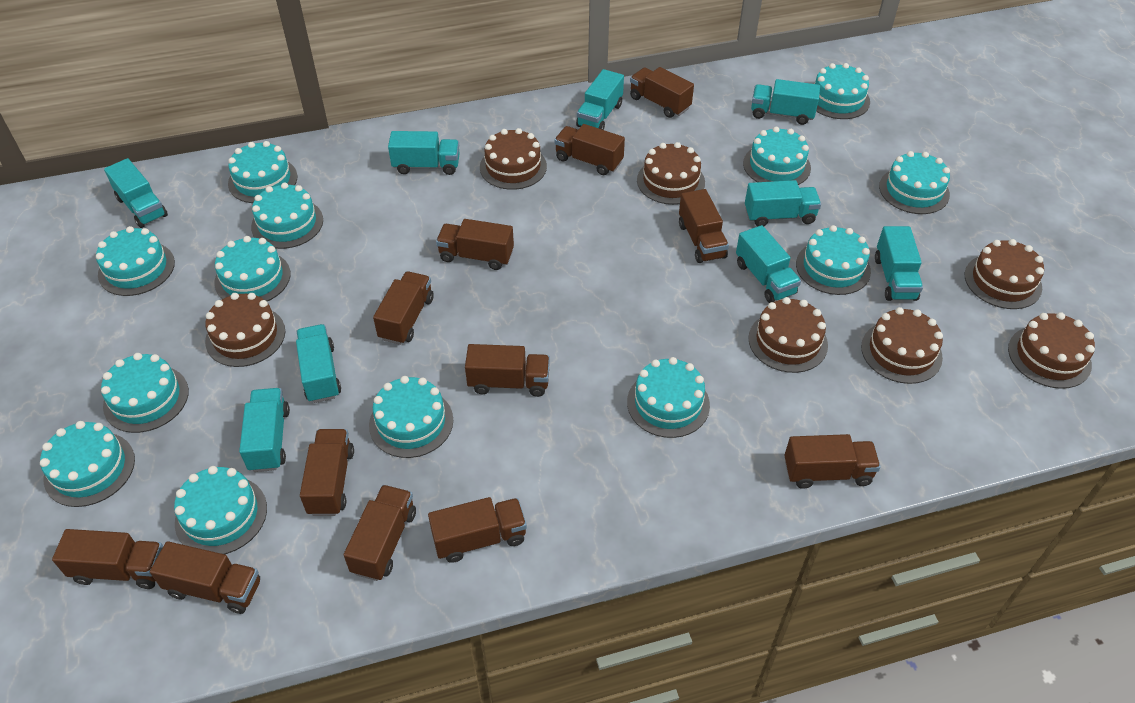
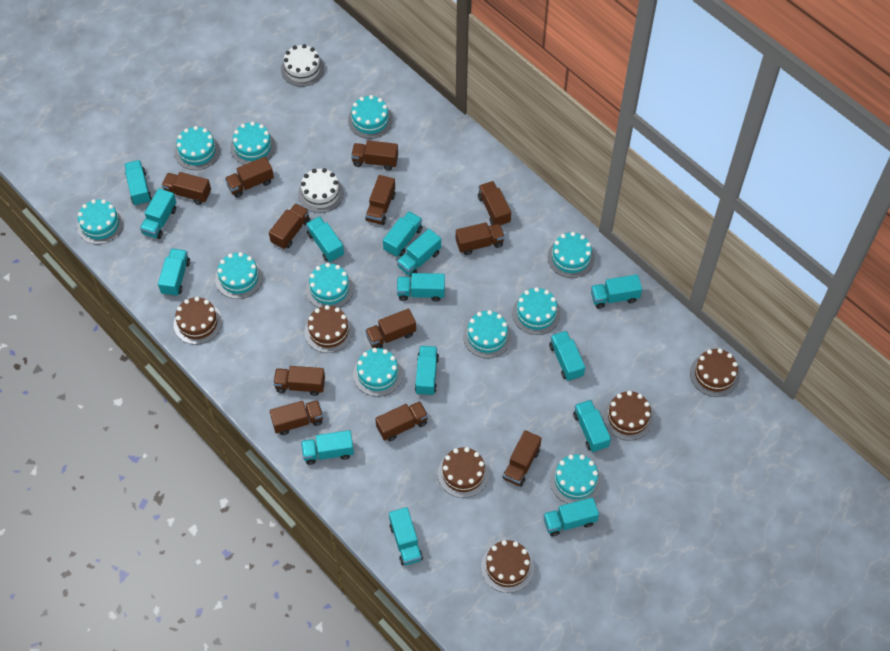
brown cake: 7 -> 6
turquoise cake: 13 -> 11
turquoise truck: 9 -> 14
white cake: 0 -> 2

